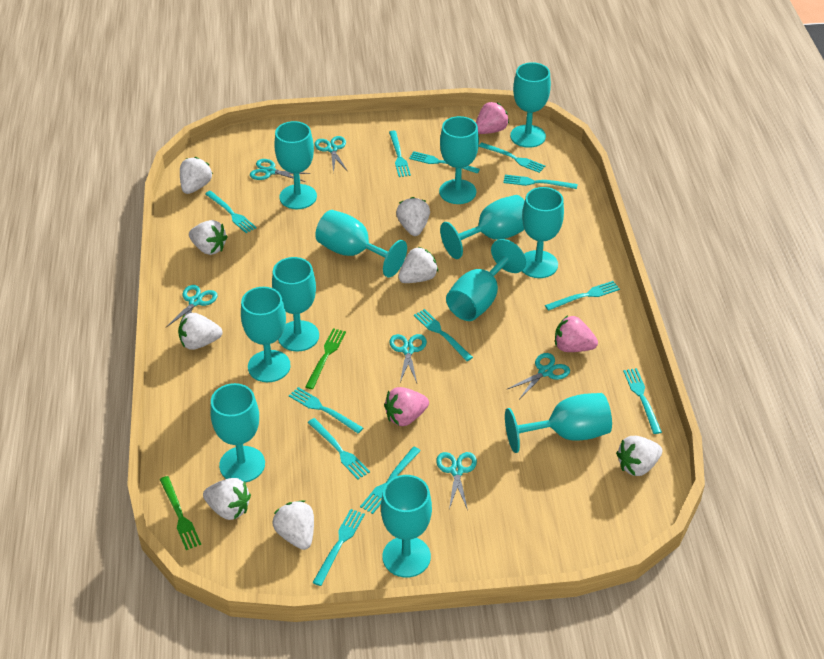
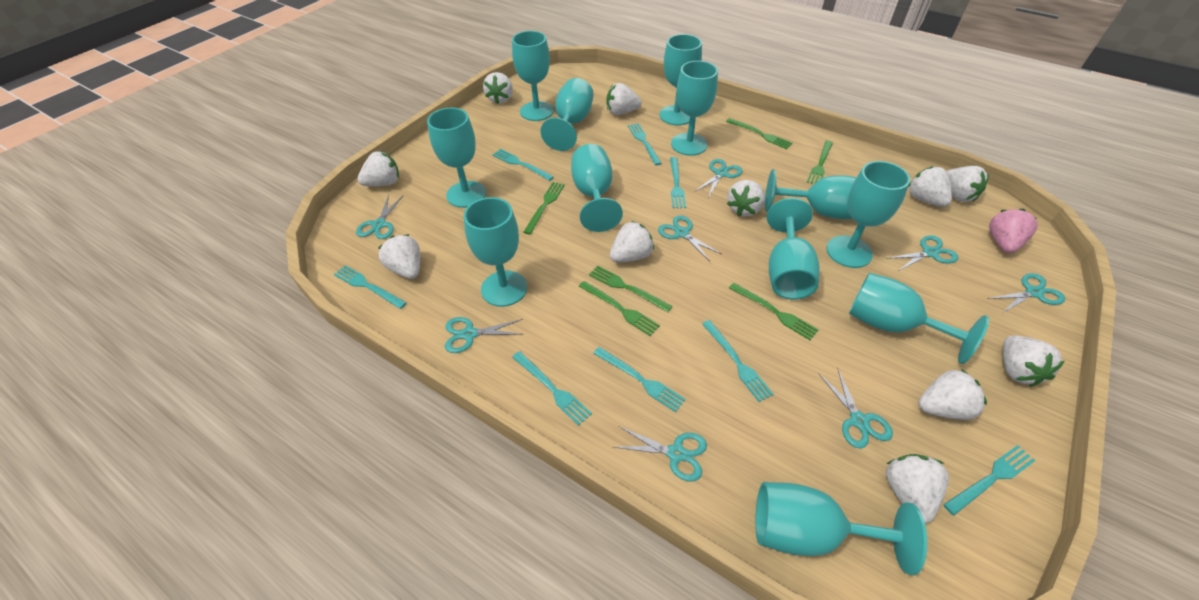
green fork: 2 -> 6
pink strawberry: 3 -> 1
turquoise fork: 12 -> 8
turquoise scissors: 6 -> 8
white strawberry: 8 -> 11

